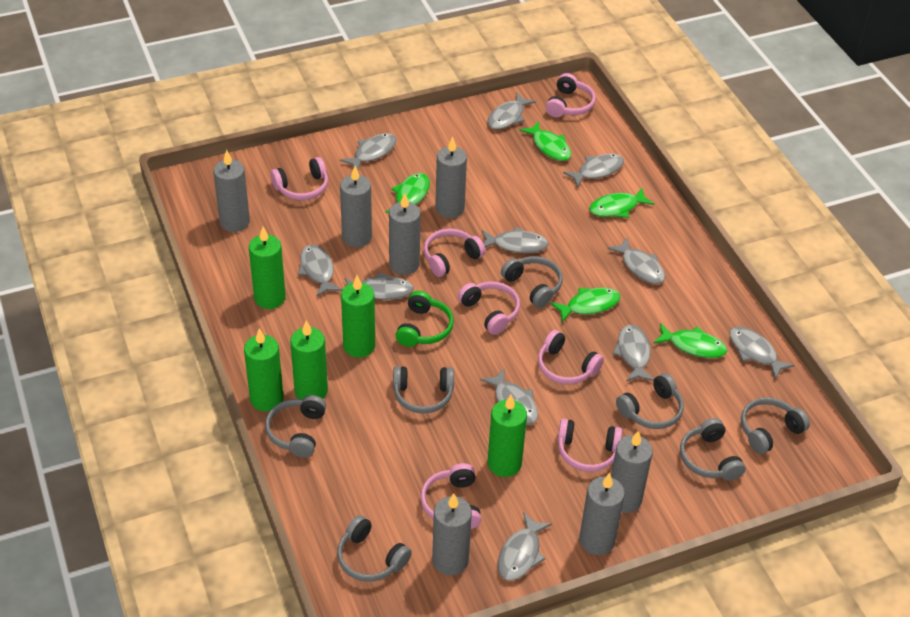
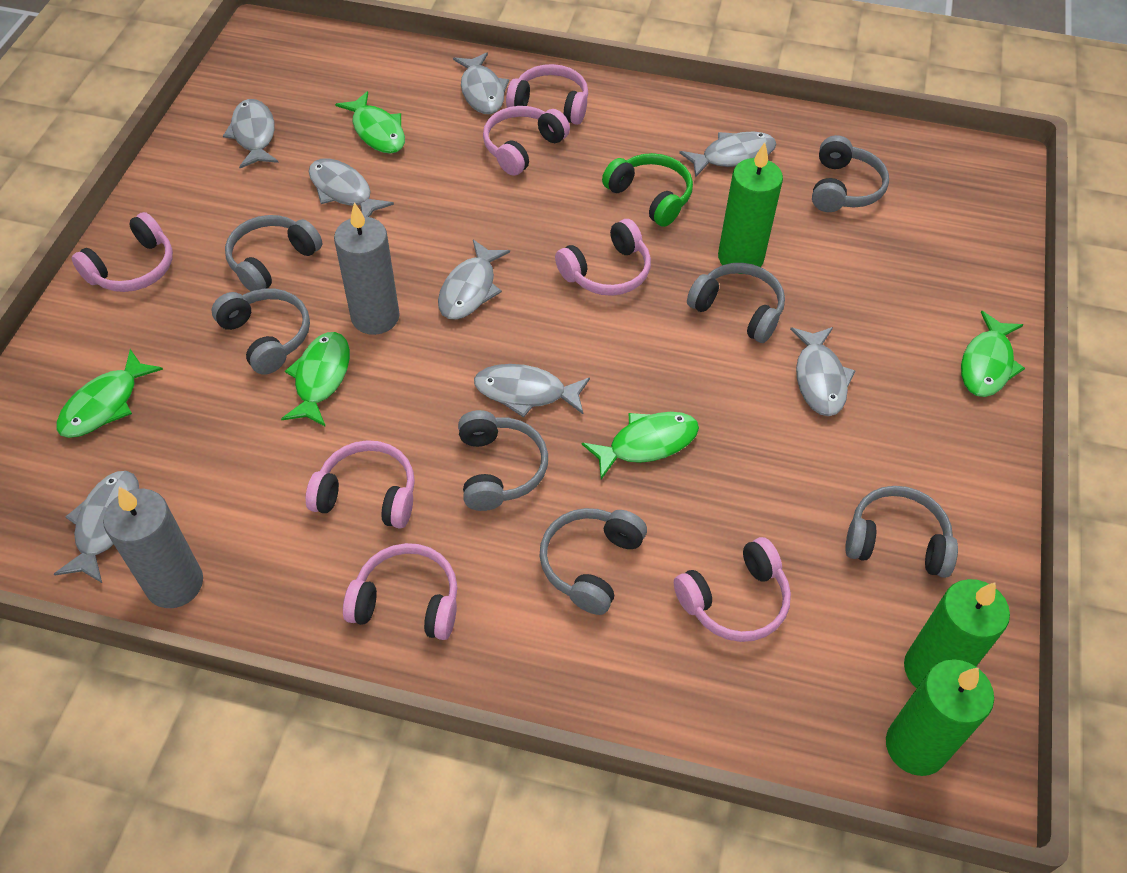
green candle: 5 -> 3
grey candle: 7 -> 2
grey fish: 11 -> 8

